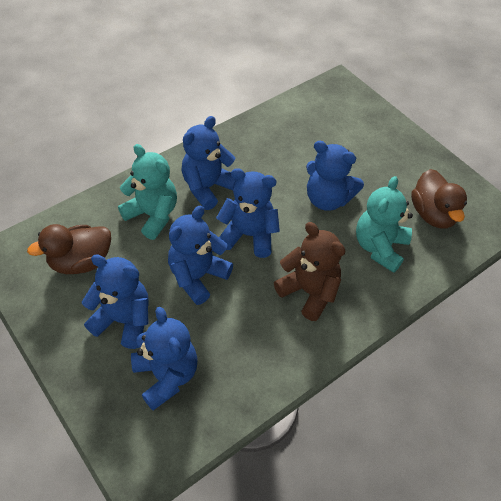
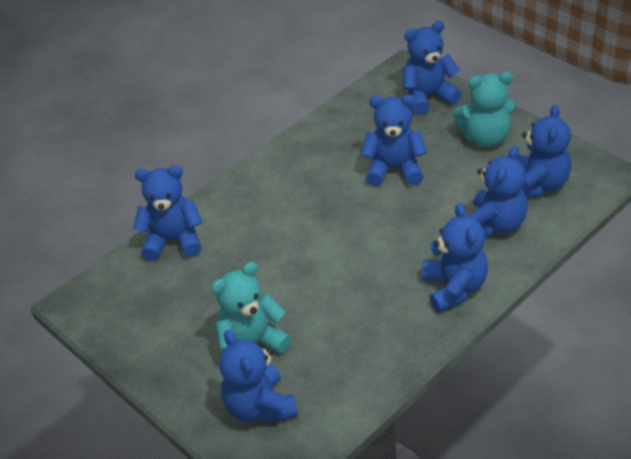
blue teddy bear: 6 -> 7
brown duck: 2 -> 0
brown teddy bear: 1 -> 0

